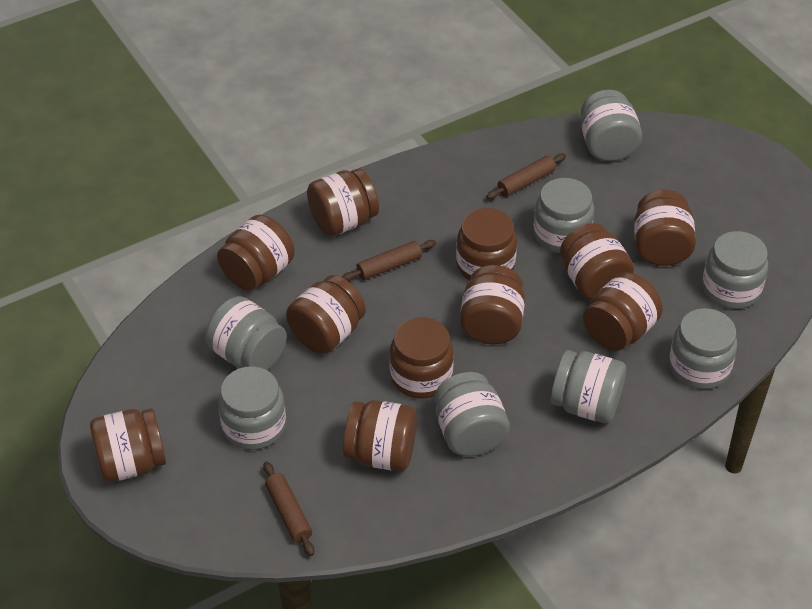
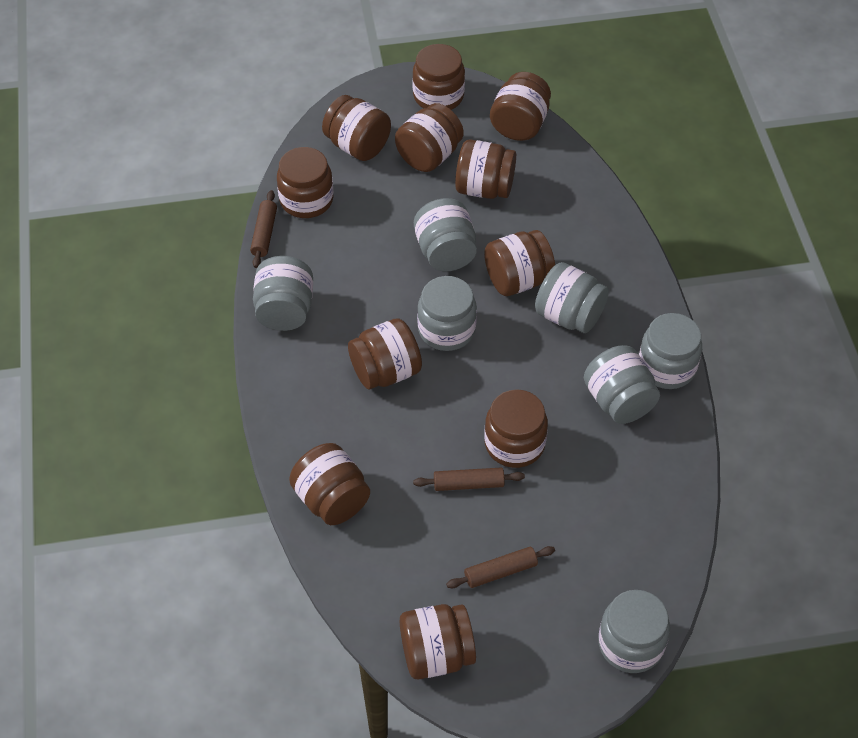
grey jar: 8 -> 7

